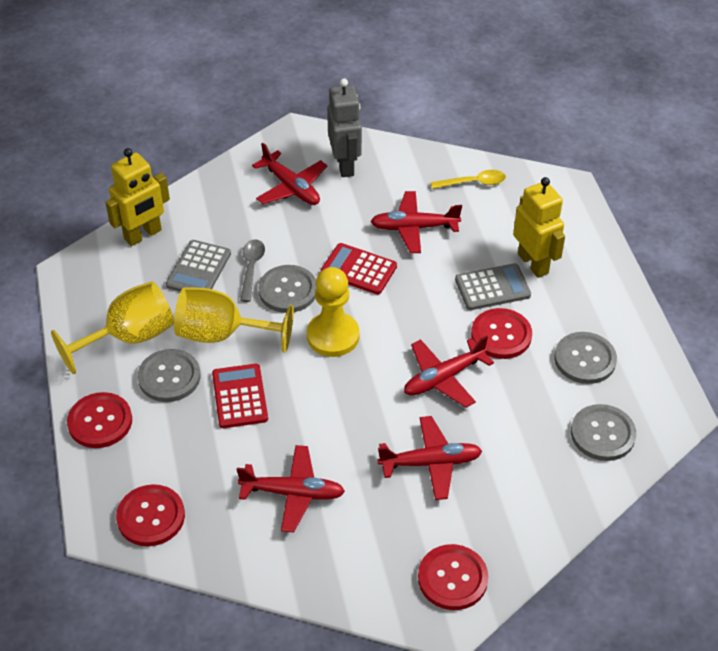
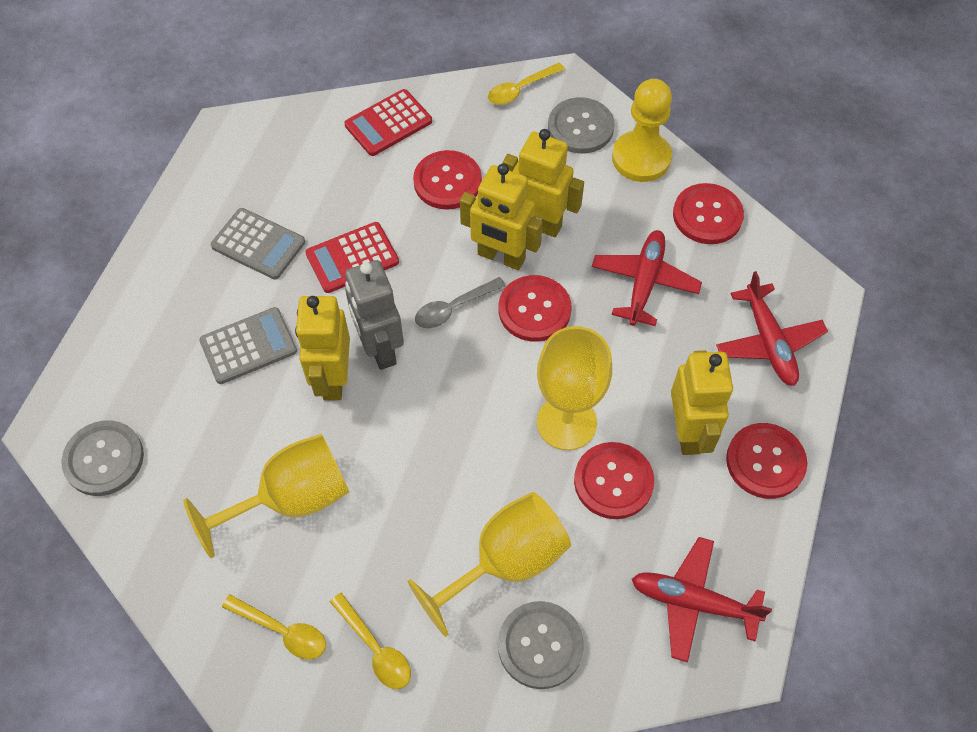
grey button: 4 -> 3
red button: 4 -> 5
red plane: 5 -> 3
yellow goblet: 2 -> 3
yellow robot: 2 -> 4
yellow spoon: 1 -> 3

